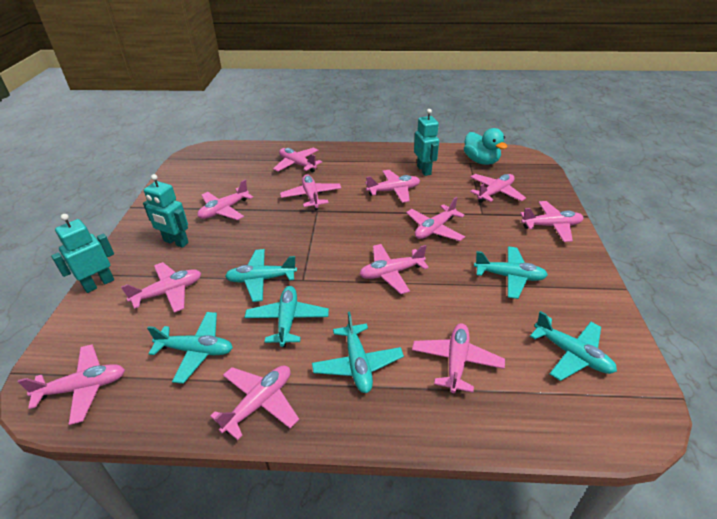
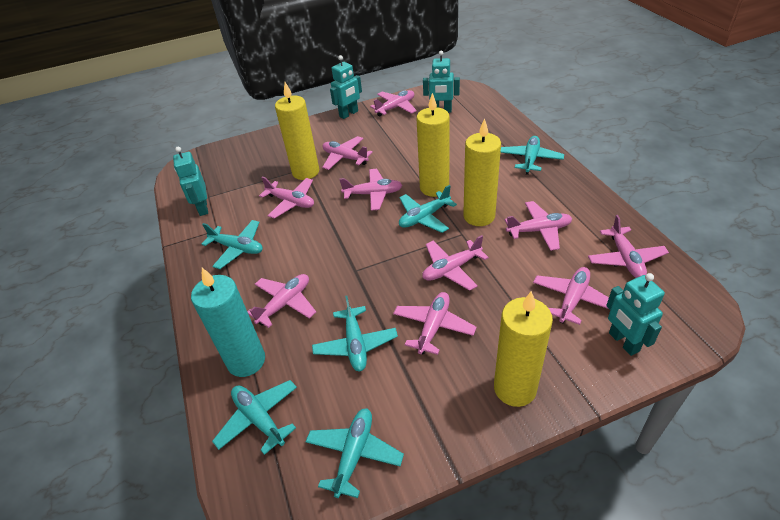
pink plane: 12 -> 10
turquoise candle: 0 -> 1
turquoise duck: 1 -> 0
turquoise robot: 3 -> 4
yellow candle: 0 -> 4

